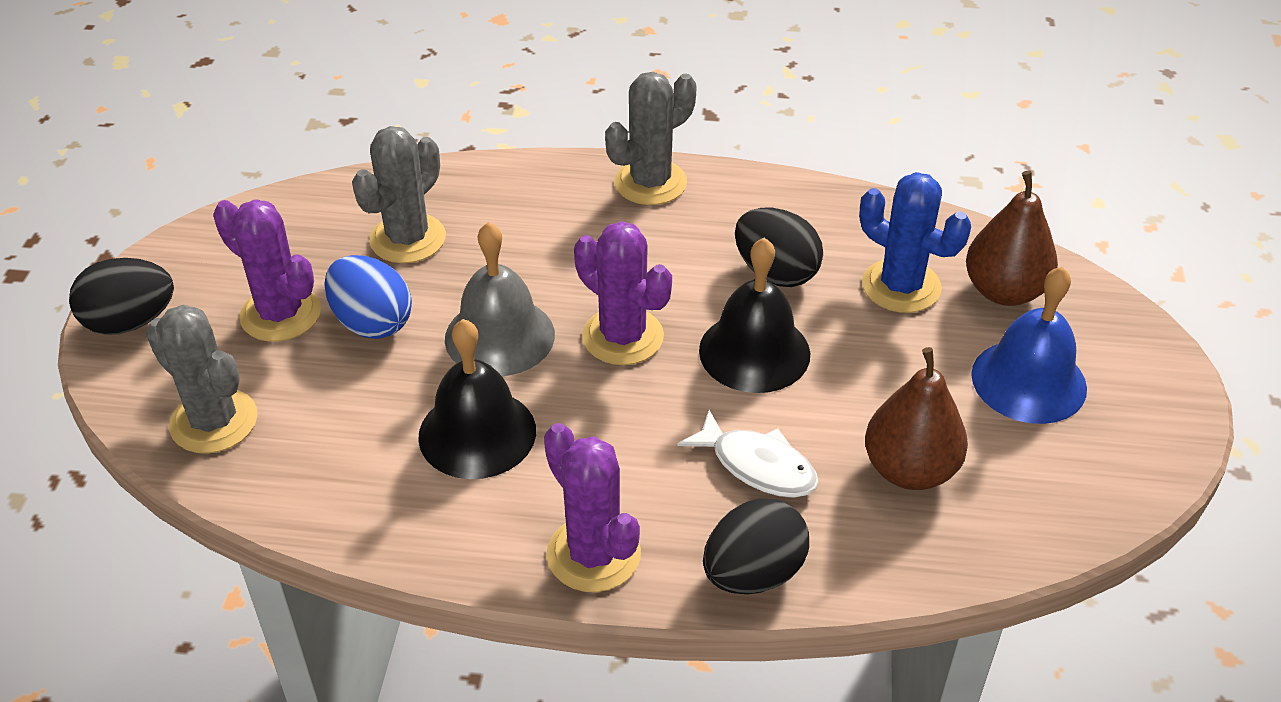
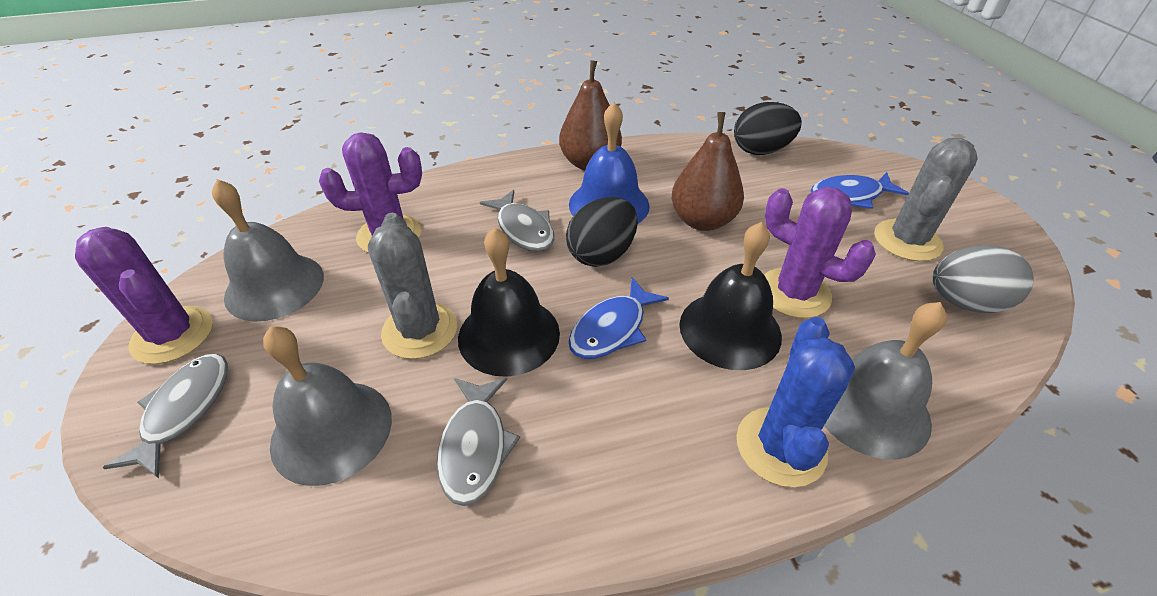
black egg: 3 -> 2
blue egg: 1 -> 0
blue fish: 0 -> 2
grey bell: 1 -> 3
grey cactus: 3 -> 2
grey egg: 0 -> 1
grey fish: 0 -> 3
white fish: 1 -> 0

